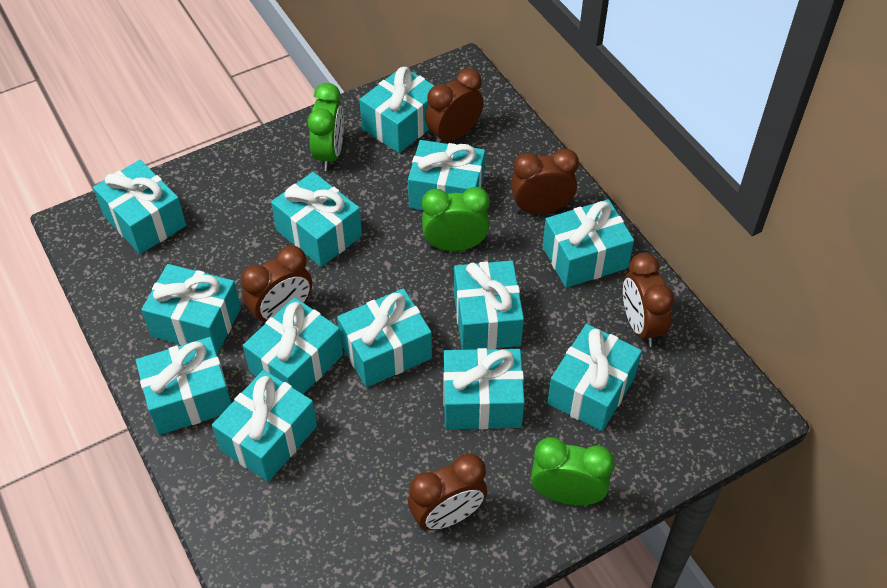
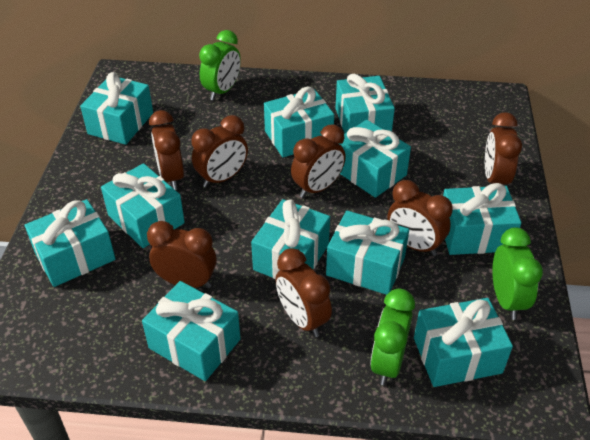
brown clock: 5 -> 7
turquoise gift: 13 -> 11

